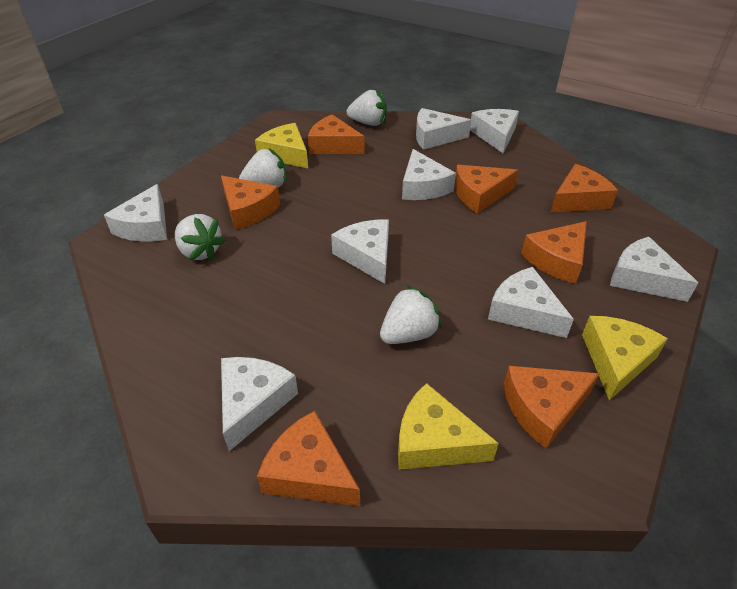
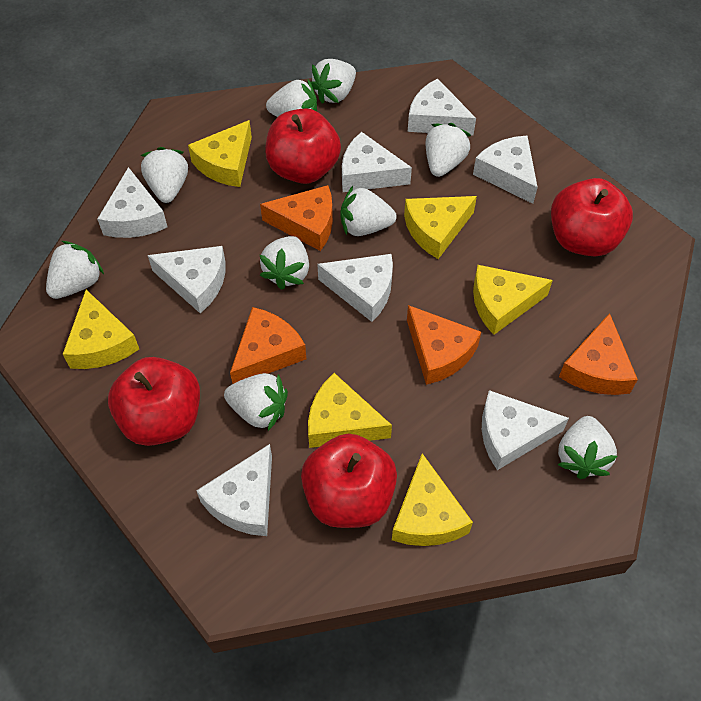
orange cheese: 7 -> 4
red apple: 0 -> 4
white strawberry: 4 -> 9
yellow cheese: 3 -> 6

